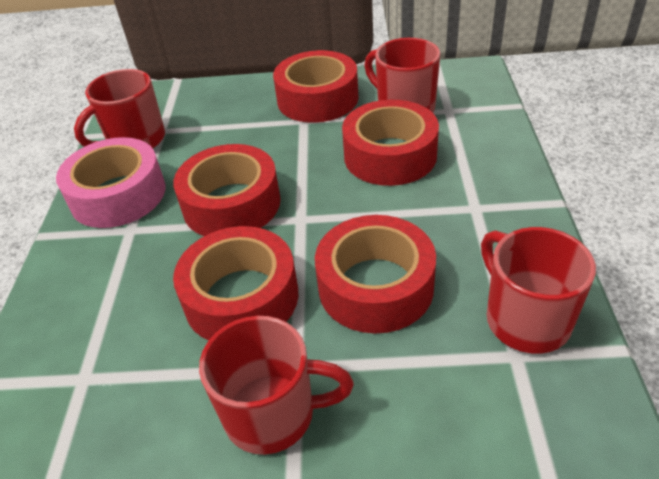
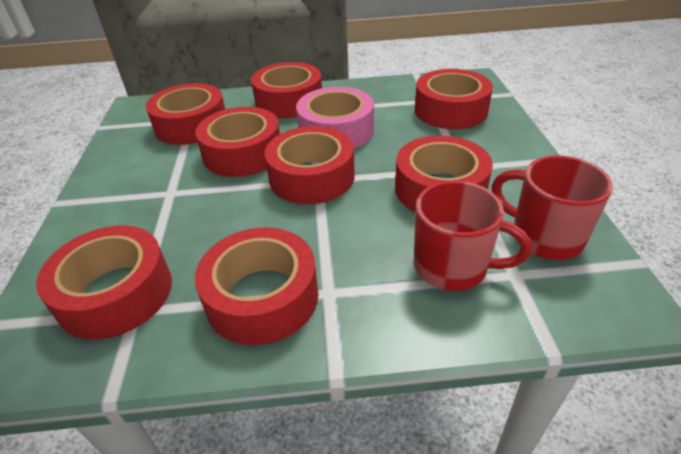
red mug: 4 -> 2
red tape: 5 -> 8

